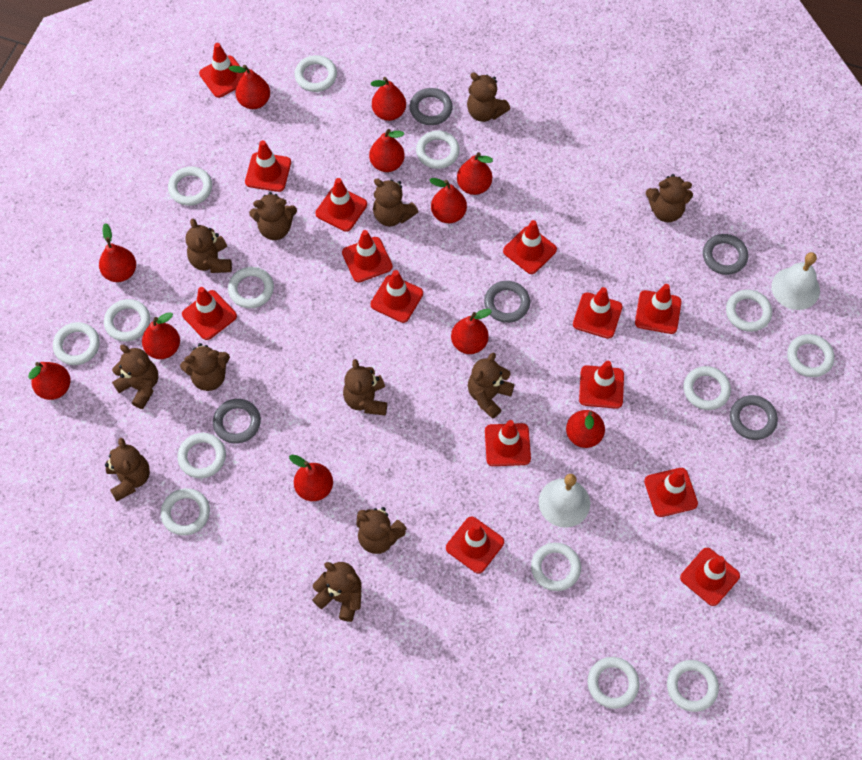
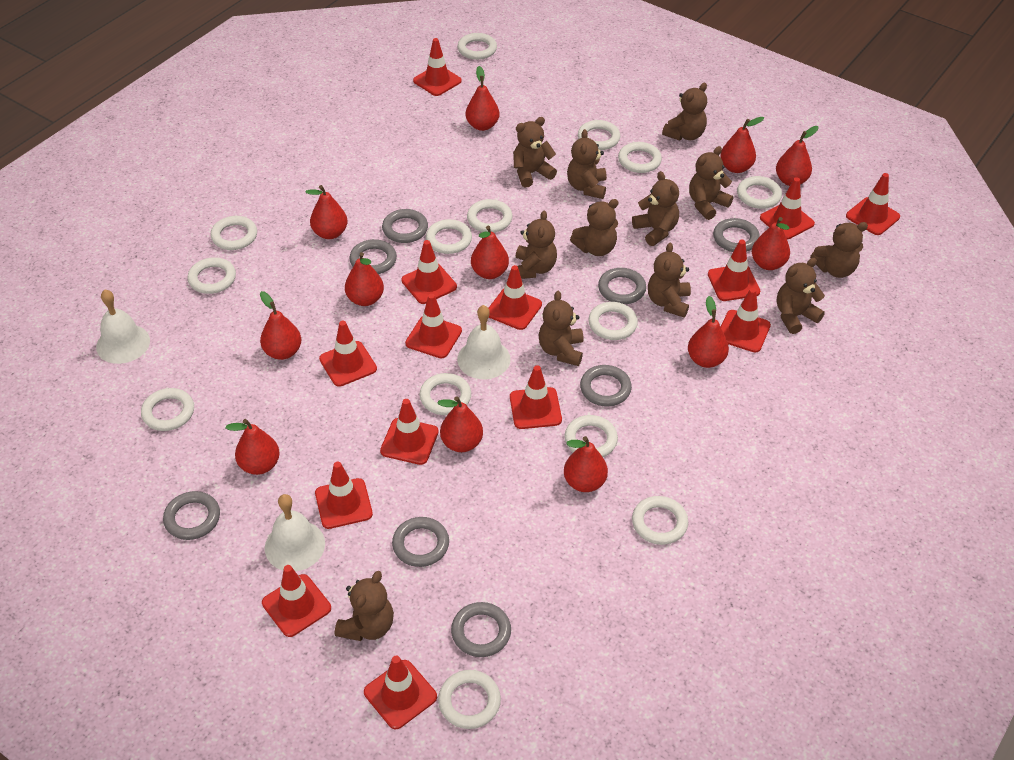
grey ring: 5 -> 8
red pear: 11 -> 12
white bell: 2 -> 3

